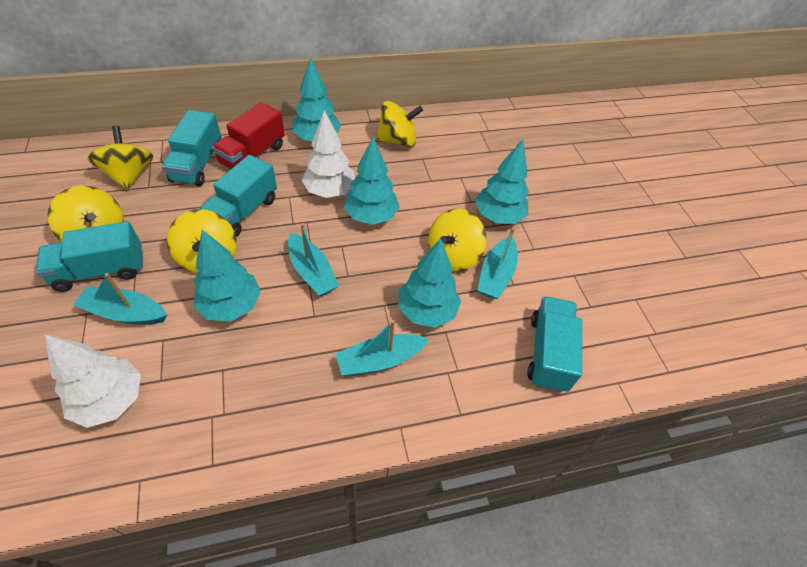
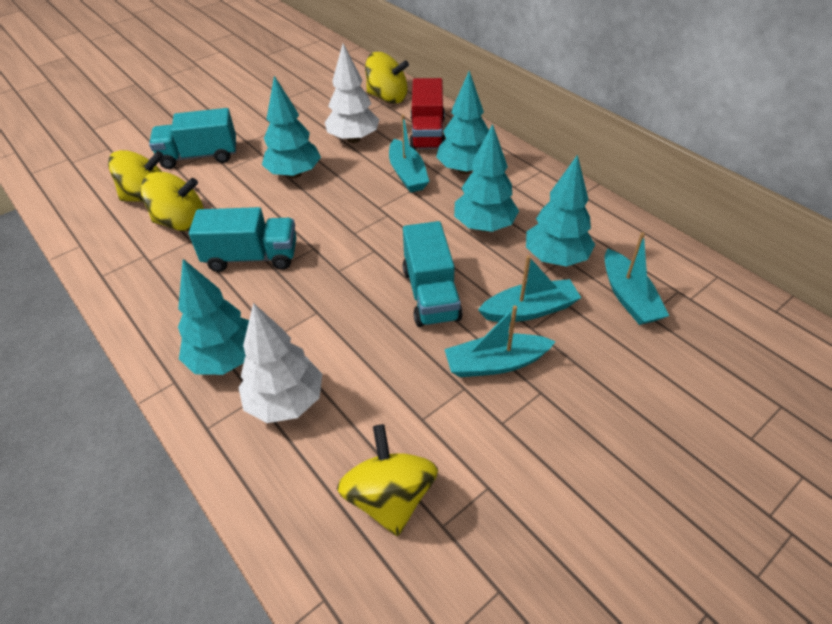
turquoise truck: 4 -> 3
yellow spinning top: 5 -> 4

